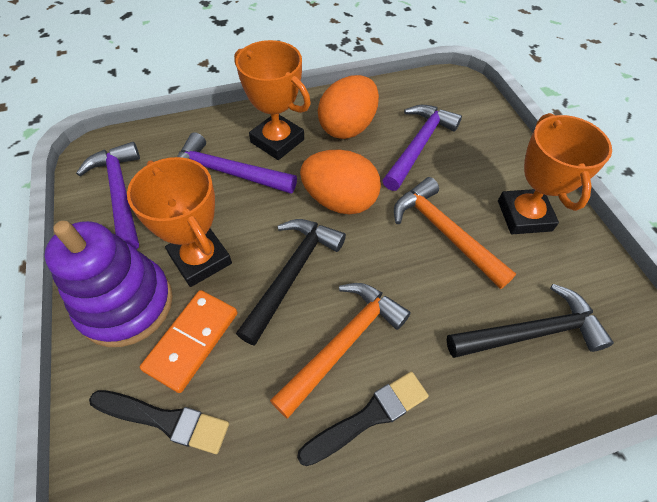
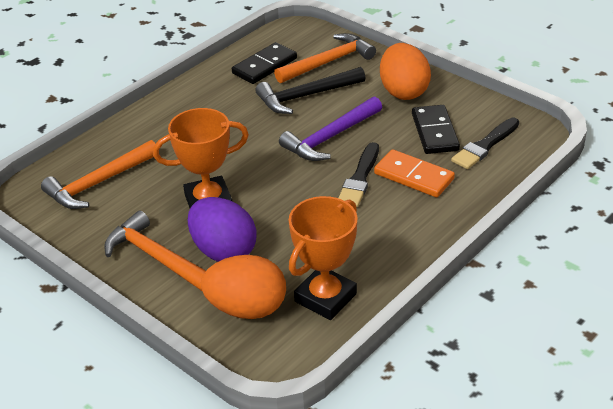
black domino: 0 -> 2
black hammer: 2 -> 1
orange hammer: 2 -> 3
orange trophy: 3 -> 2
purple egg: 0 -> 1
purple hammer: 3 -> 1
purple stacking toy: 1 -> 0

